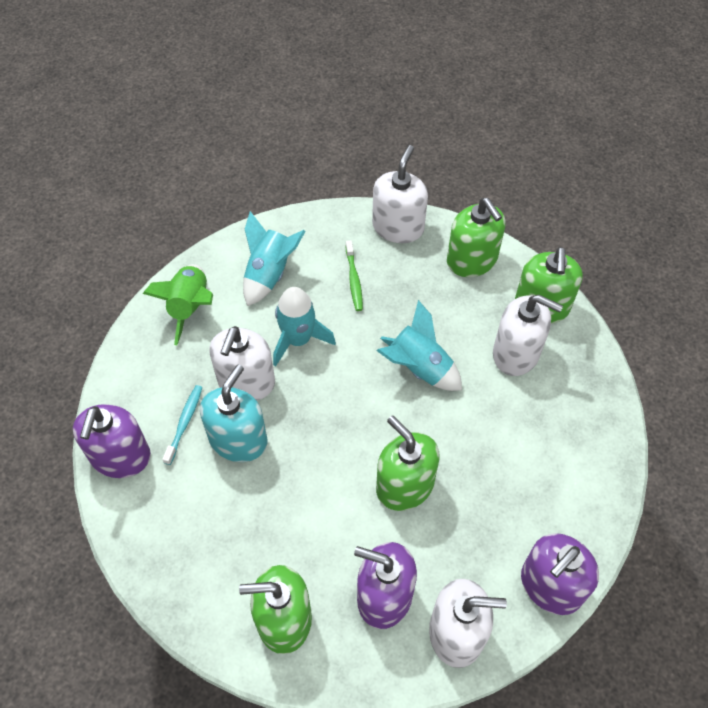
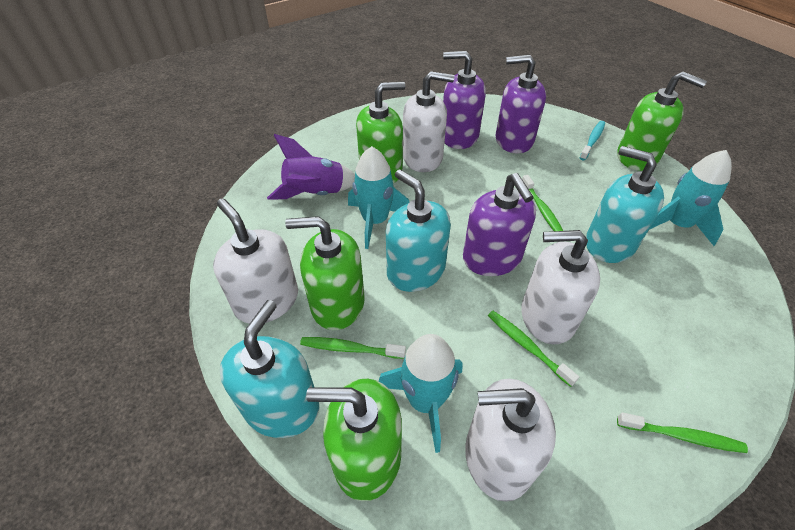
green rocket: 1 -> 0
green toothbrush: 1 -> 4
purple rocket: 0 -> 1
turquoise soap dispenser: 1 -> 3

